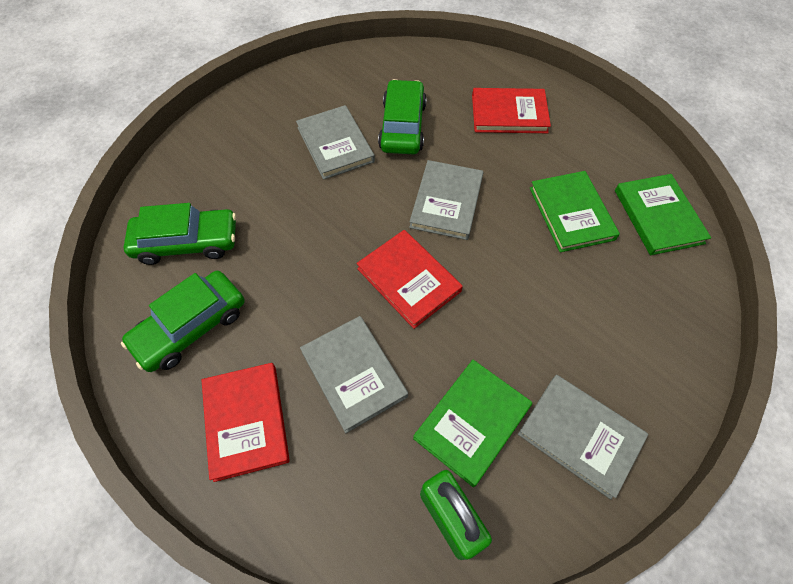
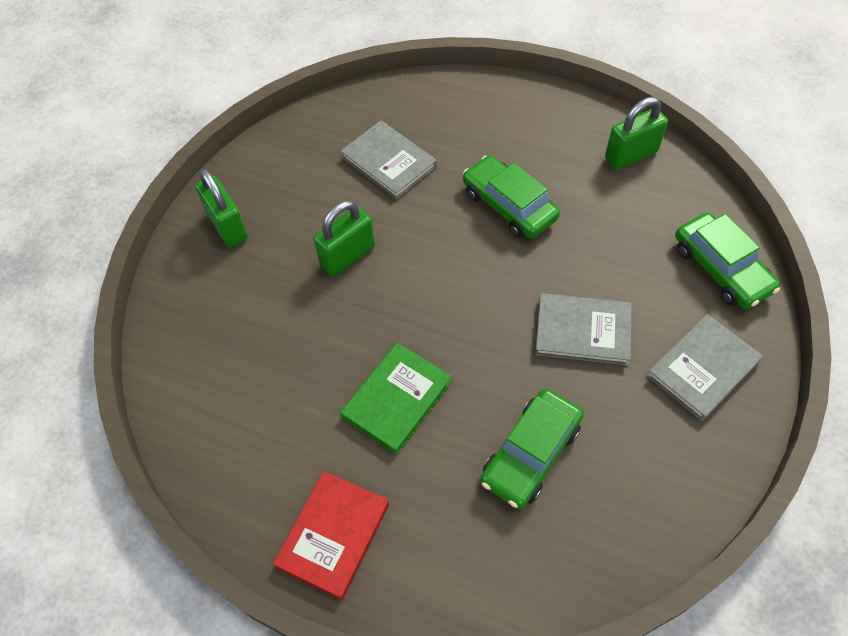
green book: 3 -> 1
green padlock: 1 -> 3
grey book: 4 -> 3
red book: 3 -> 1

